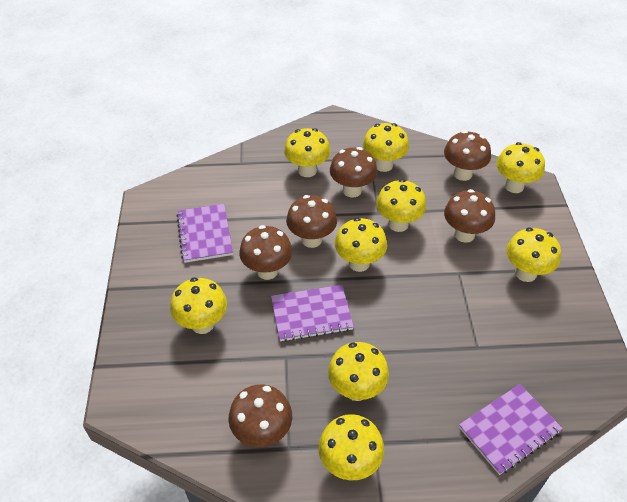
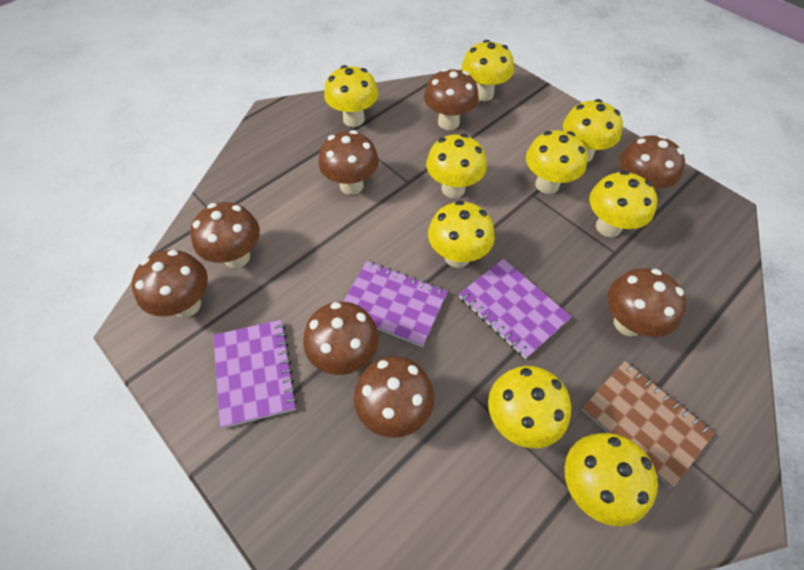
brown mushroom: 6 -> 8
brown notebook: 0 -> 1

